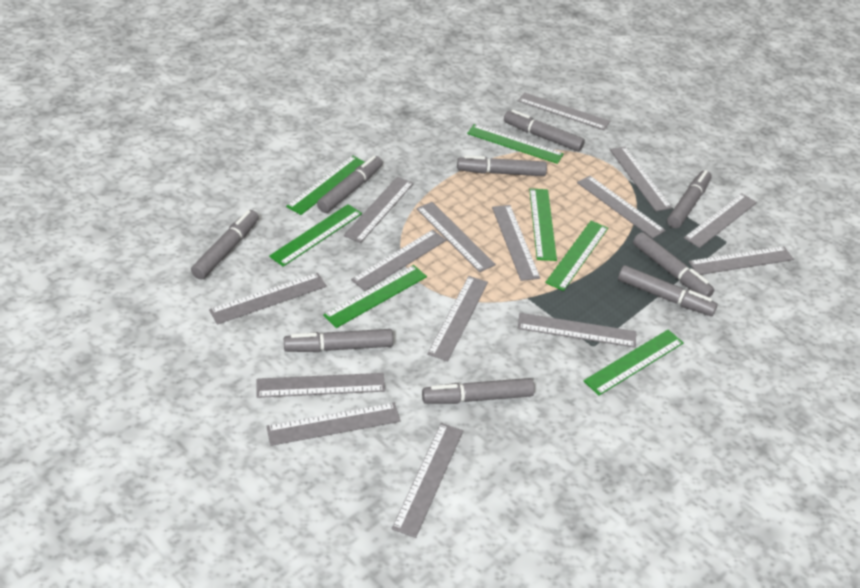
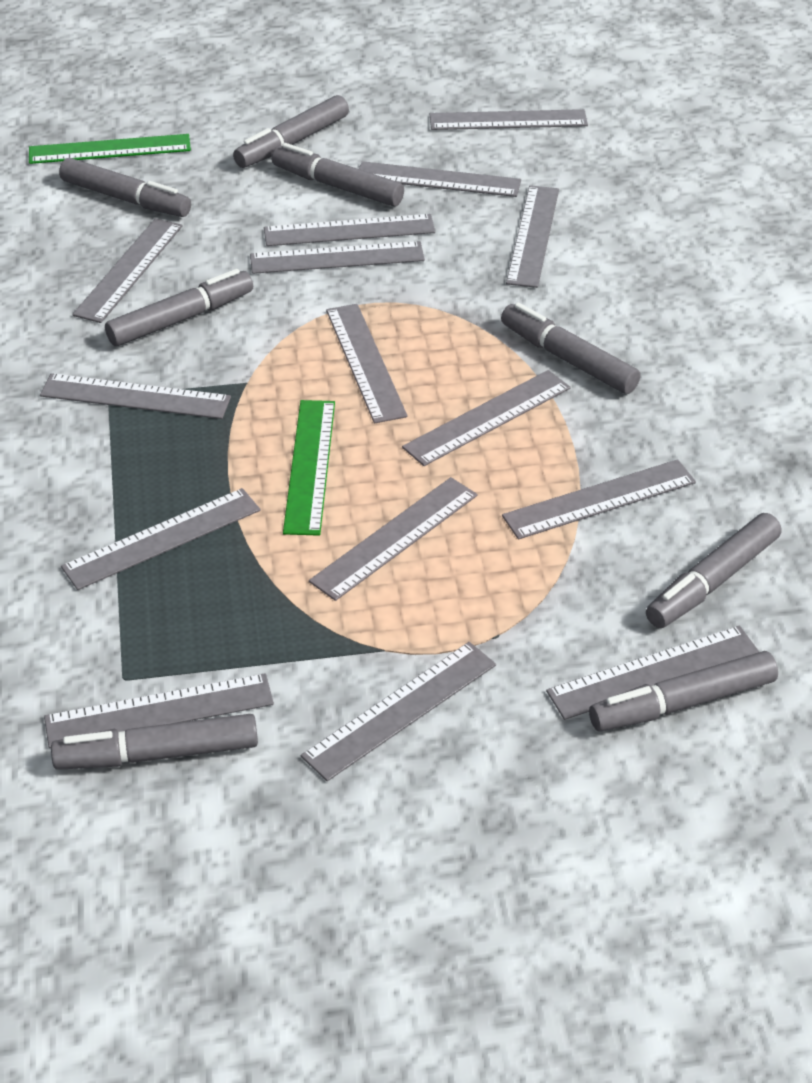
green ruler: 7 -> 2
grey marker: 9 -> 8

